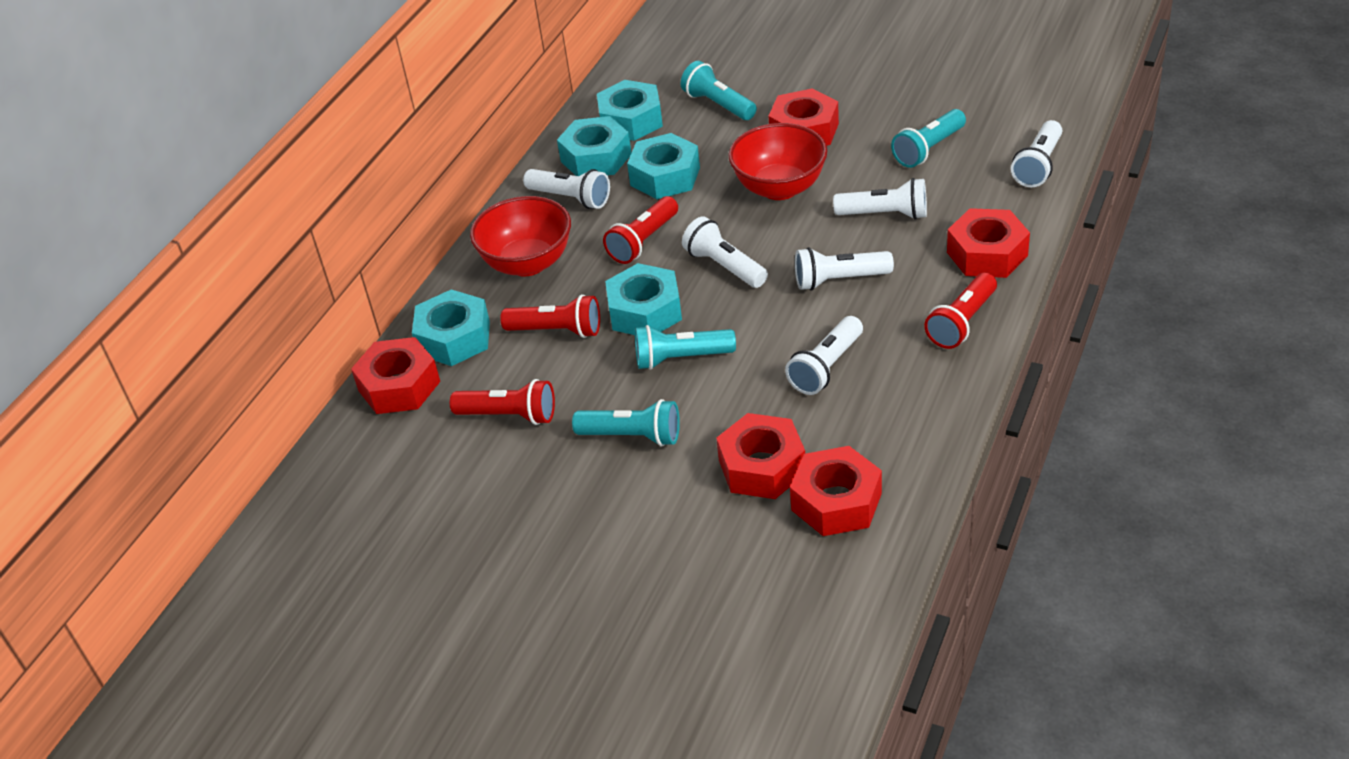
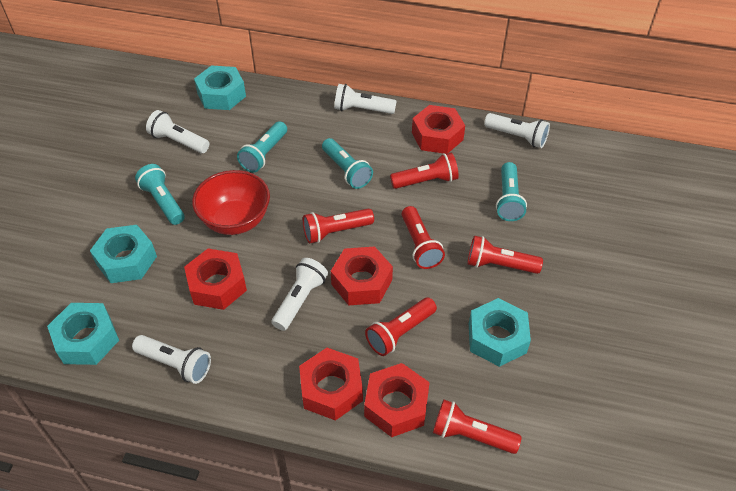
red bowl: 2 -> 1
red flashlight: 4 -> 6
turquoise nut: 5 -> 4
white flashlight: 6 -> 5

